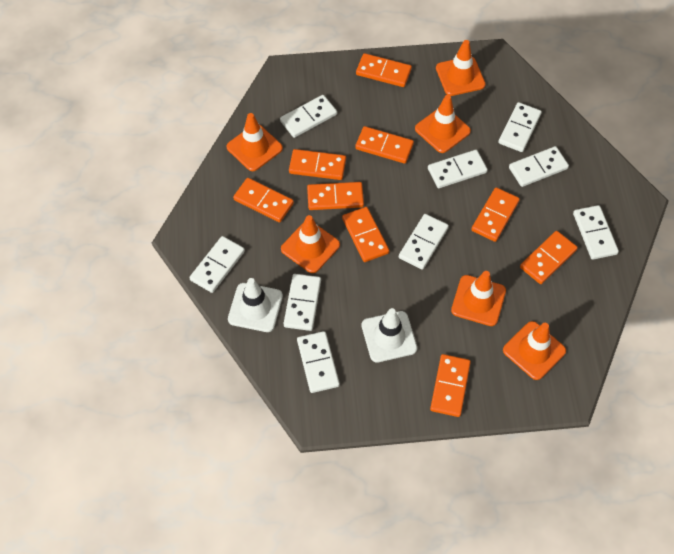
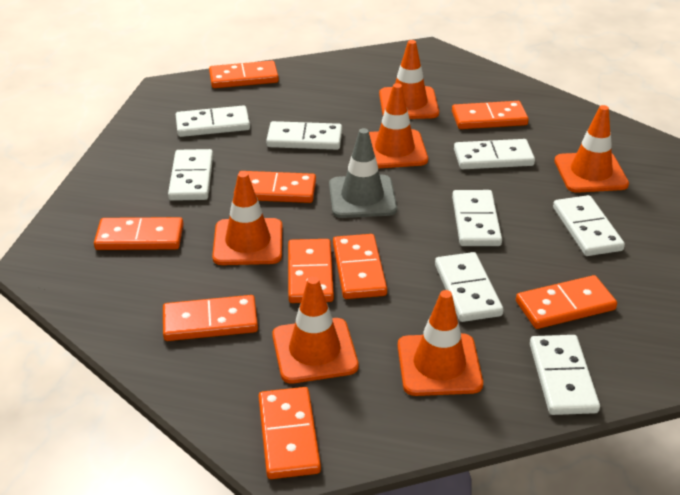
grey traffic cone: 0 -> 1
white domino: 9 -> 8
white traffic cone: 2 -> 0

